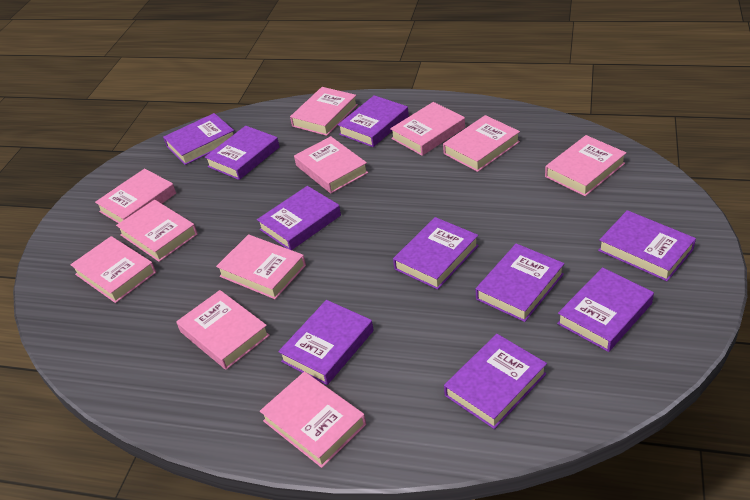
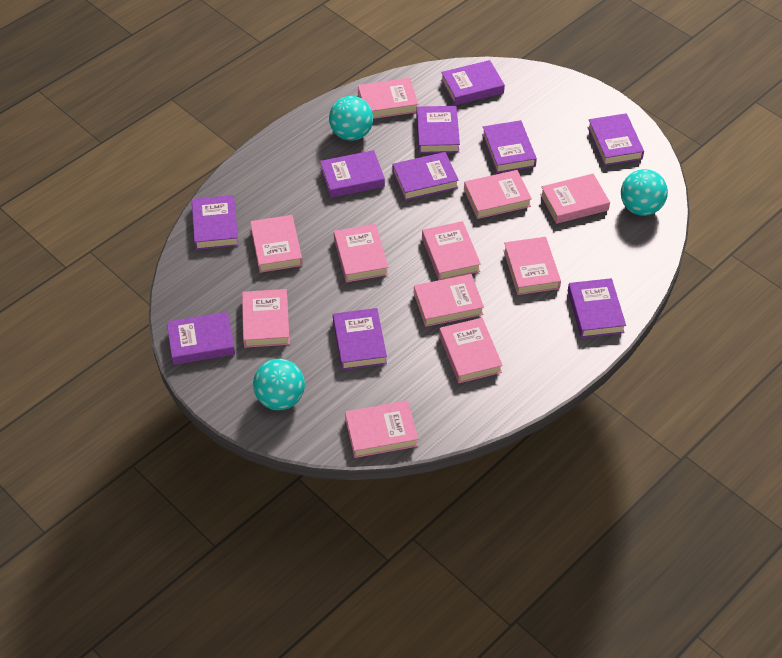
turquoise ball: 0 -> 3

